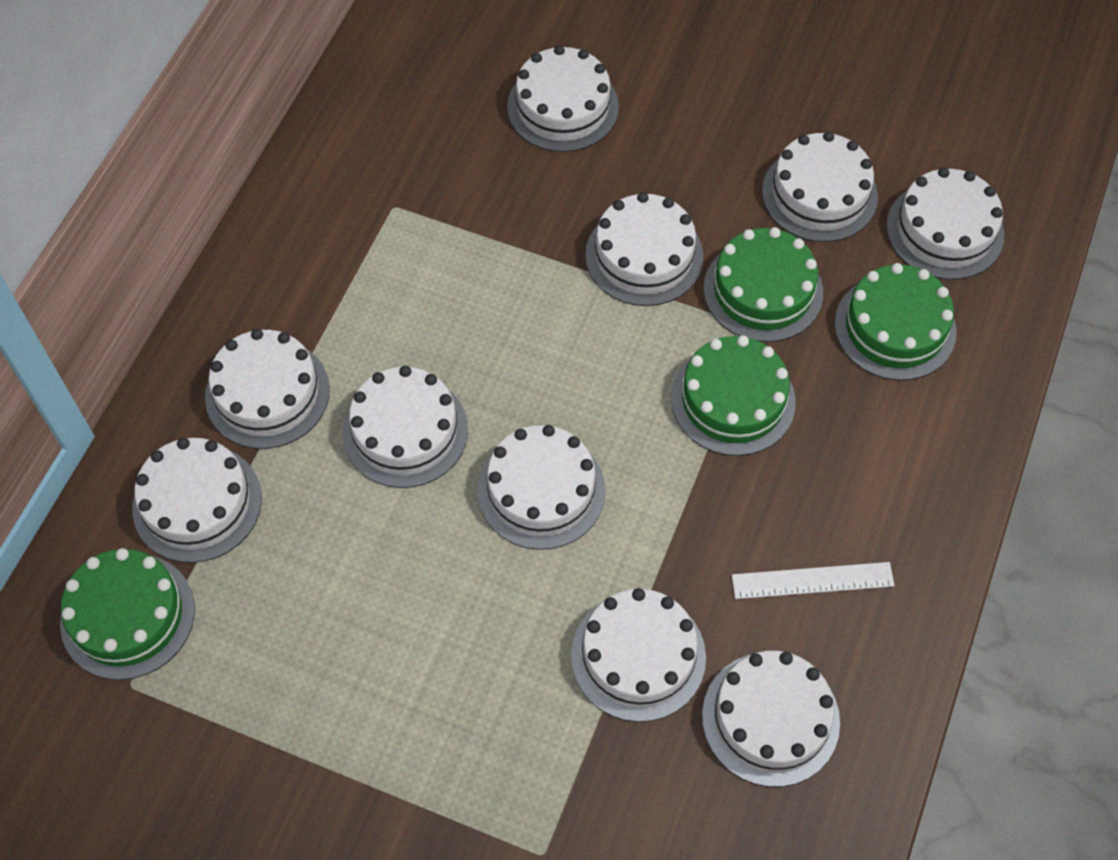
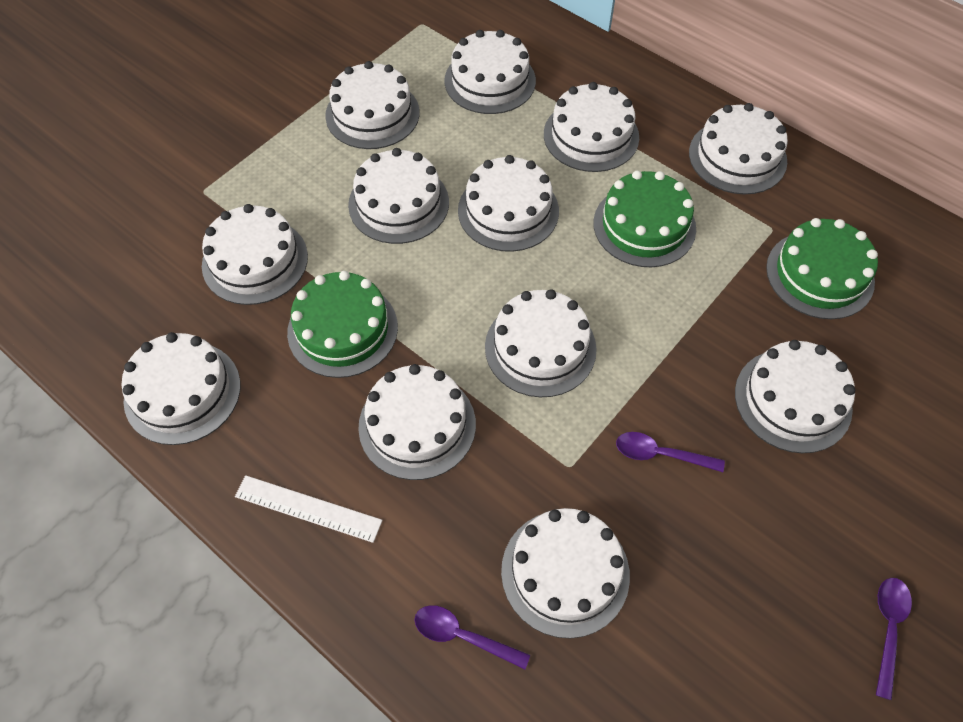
green cake: 4 -> 3
purple spoon: 0 -> 3
white cake: 10 -> 12

